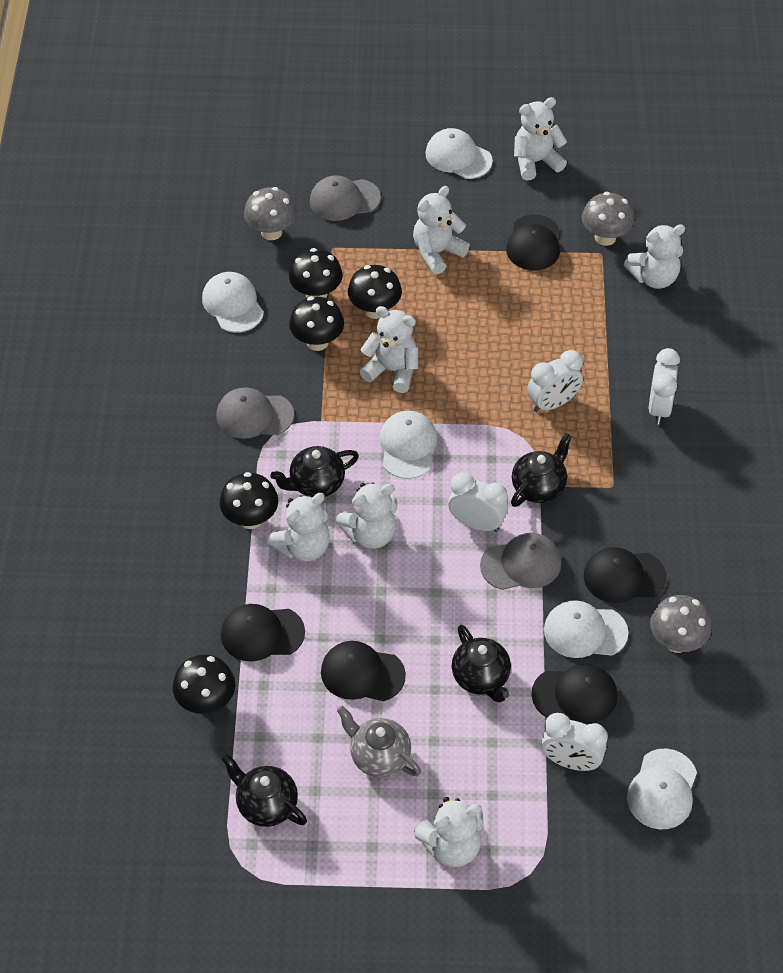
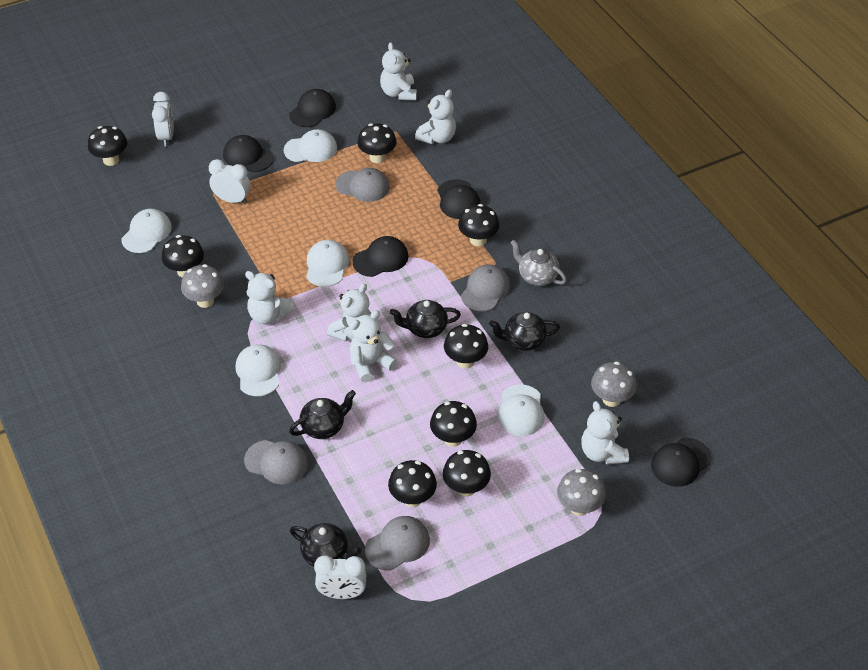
black mushroom: 5 -> 8
grey cap: 3 -> 4
white clock: 4 -> 3
white teddy bear: 7 -> 6

